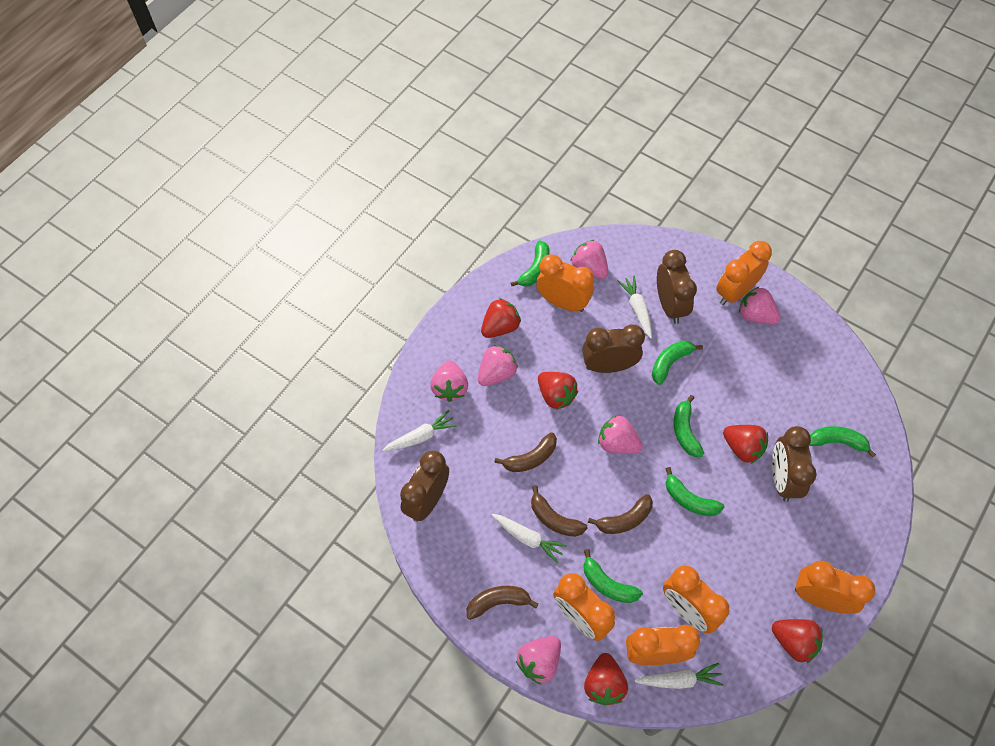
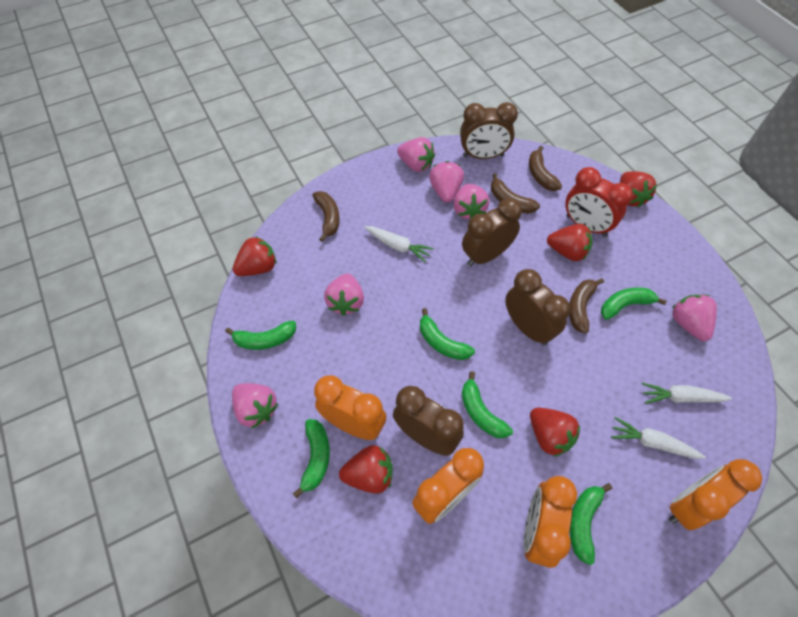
orange clock: 6 -> 4
red clock: 0 -> 1
white carrot: 4 -> 3

